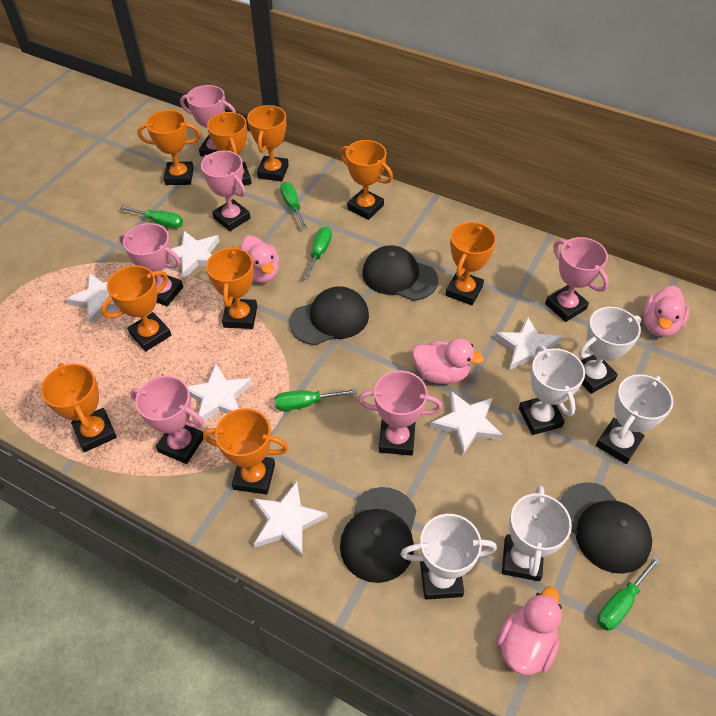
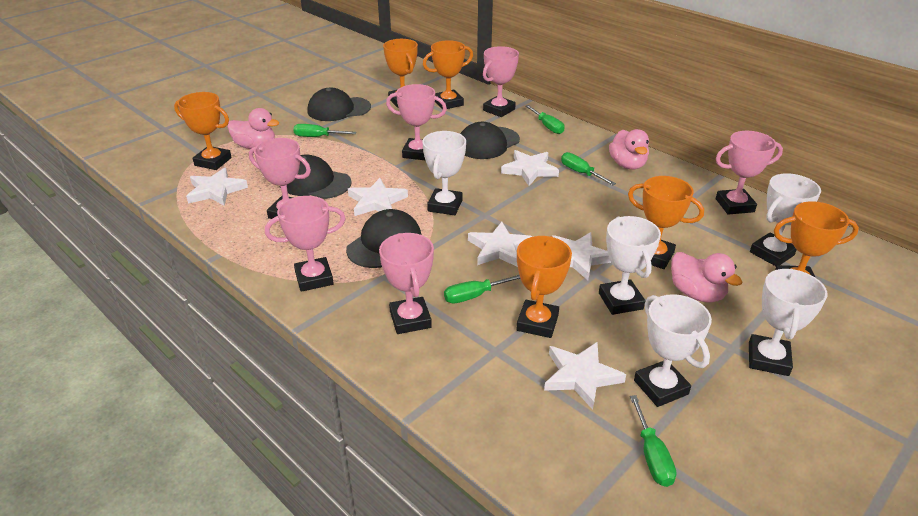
orange trophy: 9 -> 6
pink duck: 4 -> 3

